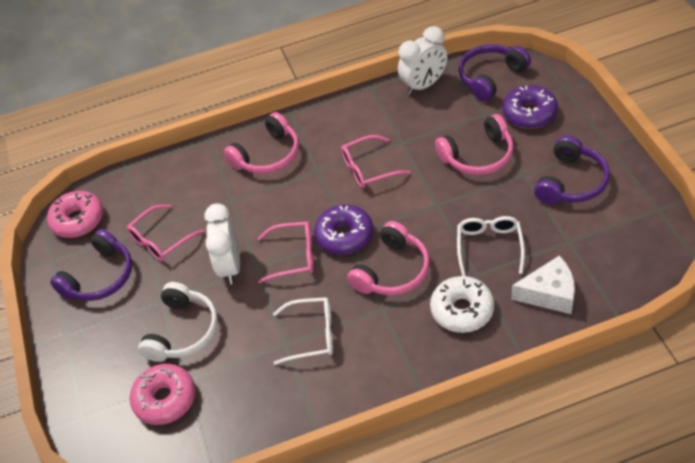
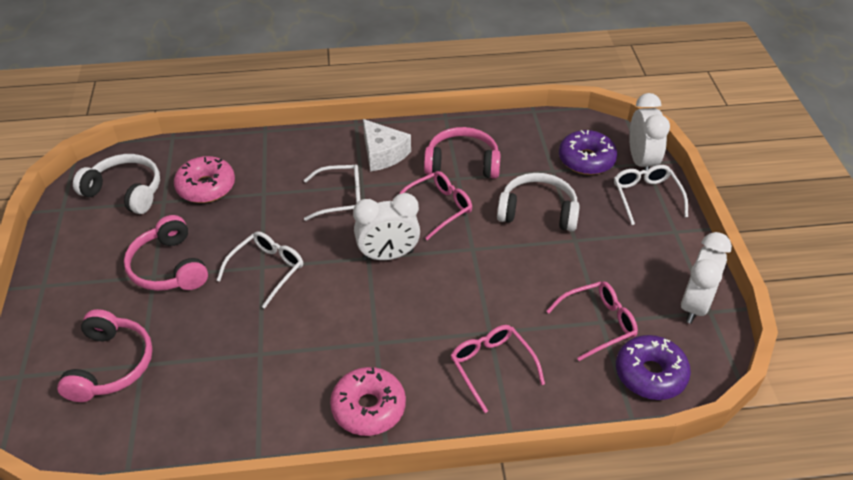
purple headphones: 3 -> 0
white clock: 2 -> 3
white donut: 1 -> 0
white glasses: 2 -> 3
white headphones: 1 -> 2

